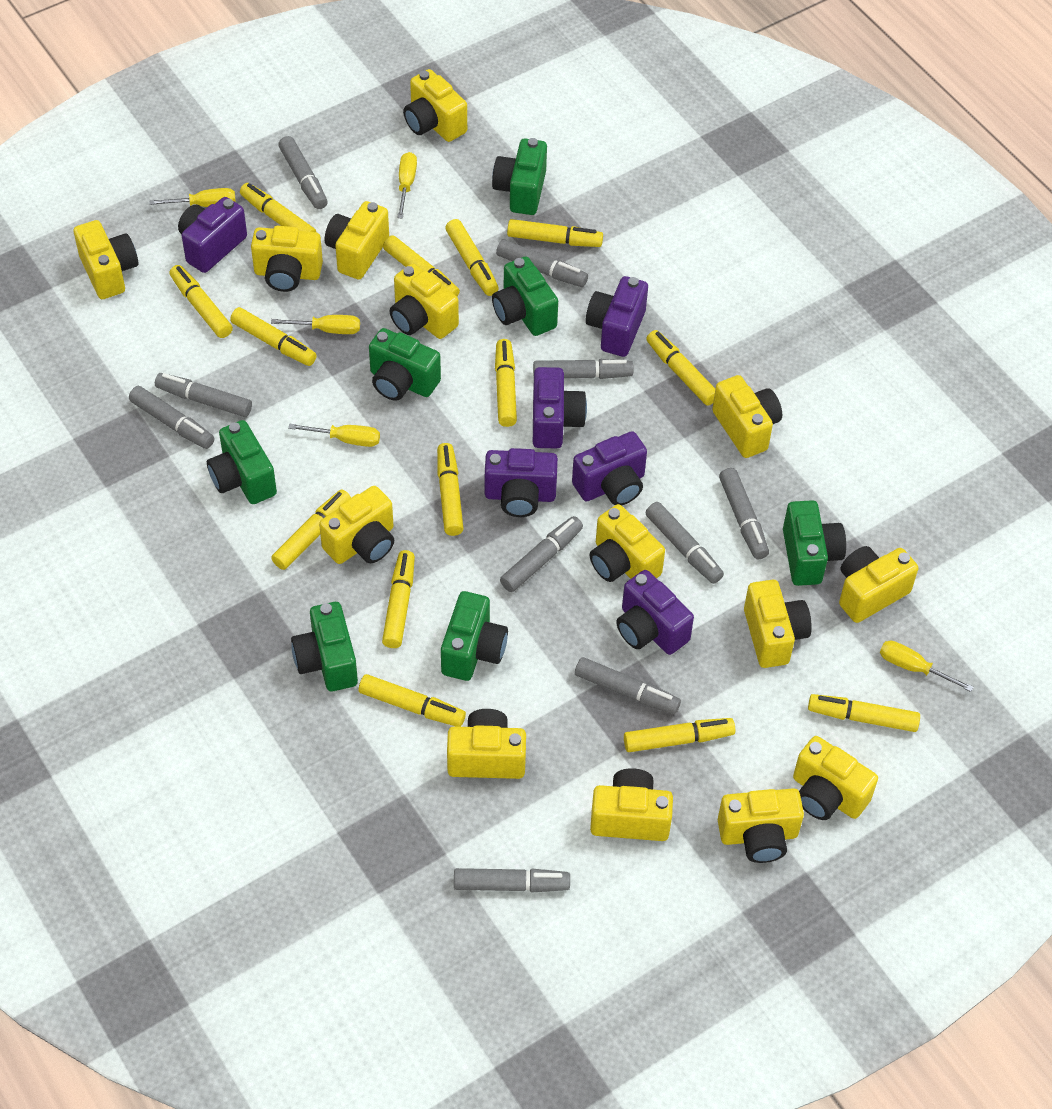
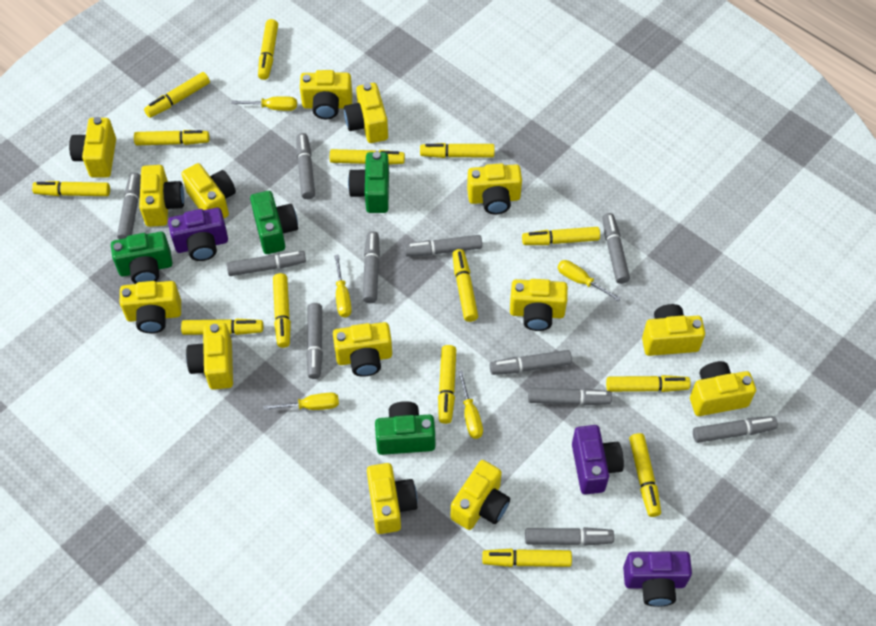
green camera: 7 -> 4
grey marker: 10 -> 11
purple camera: 6 -> 3

